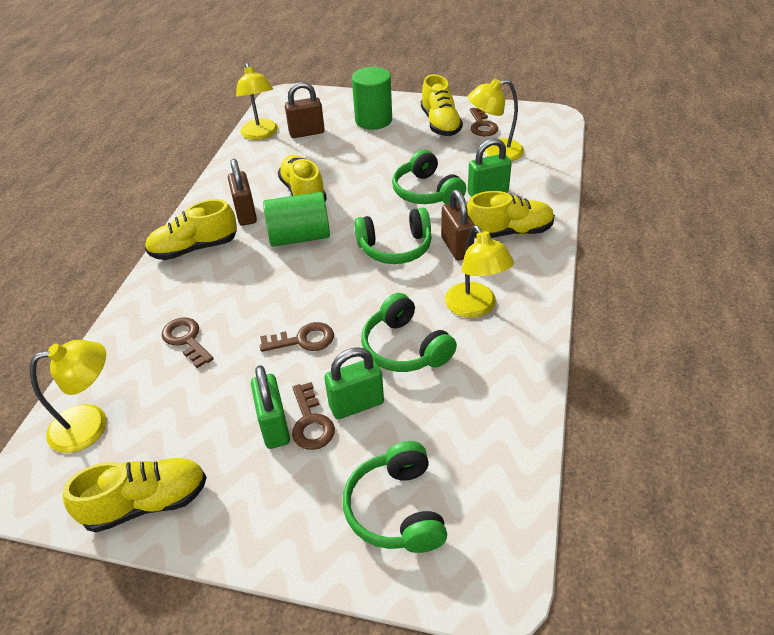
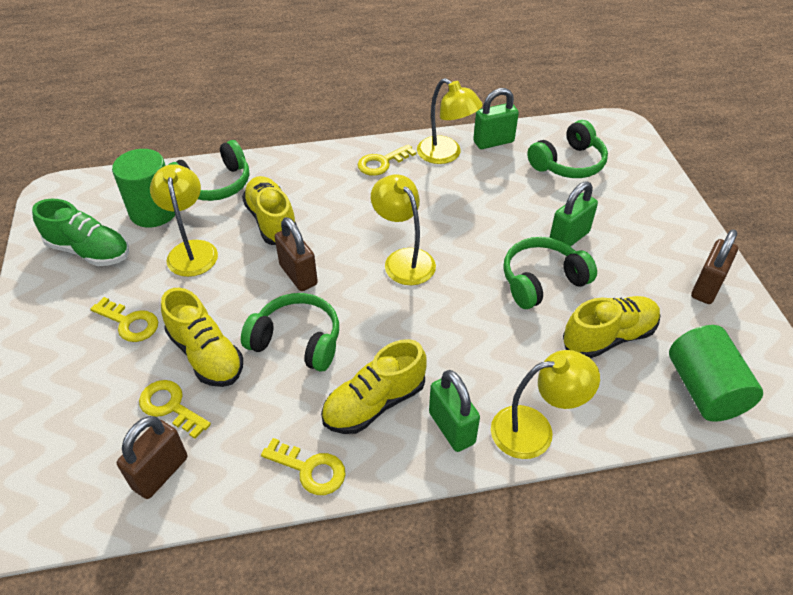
brown key: 4 -> 0
green shoe: 0 -> 1
yellow key: 0 -> 4
yellow shoe: 5 -> 4

